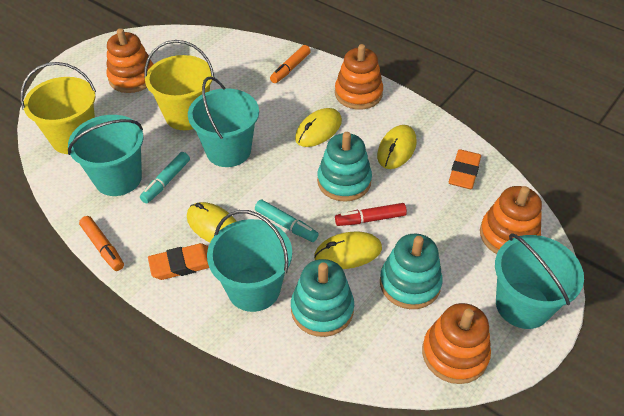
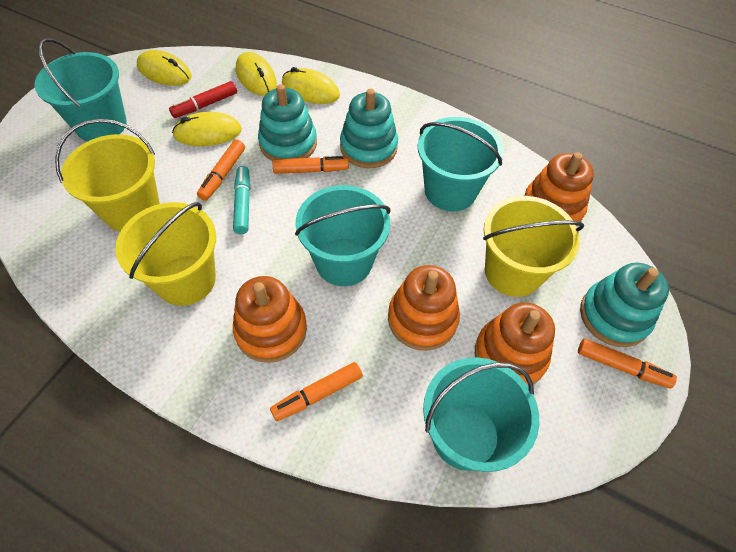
orange eraser: 2 -> 0
orange marker: 2 -> 4
turquoise marker: 2 -> 1
yellow bucket: 2 -> 3

